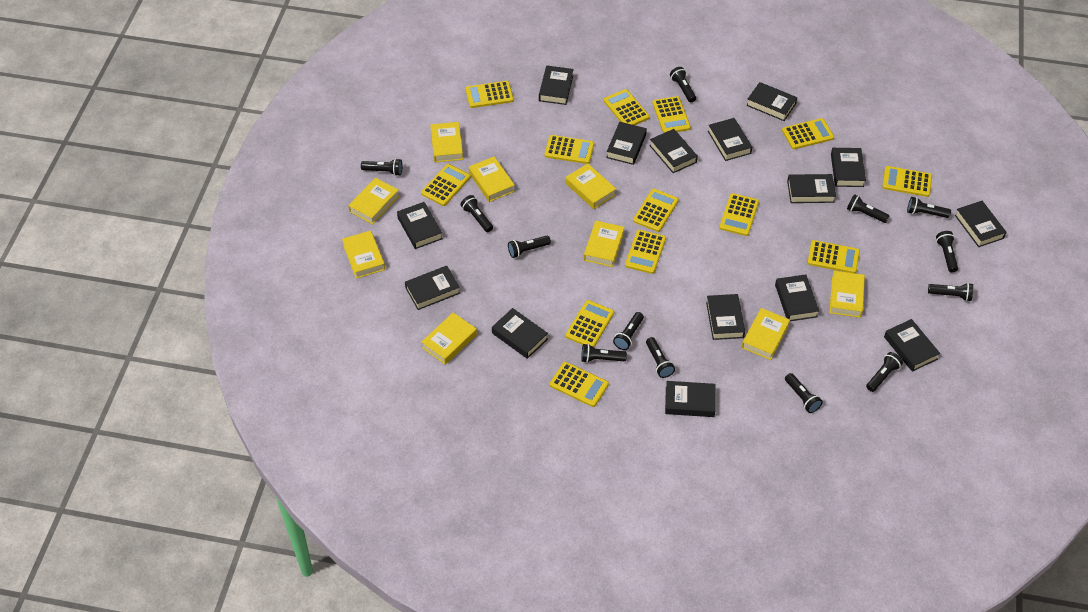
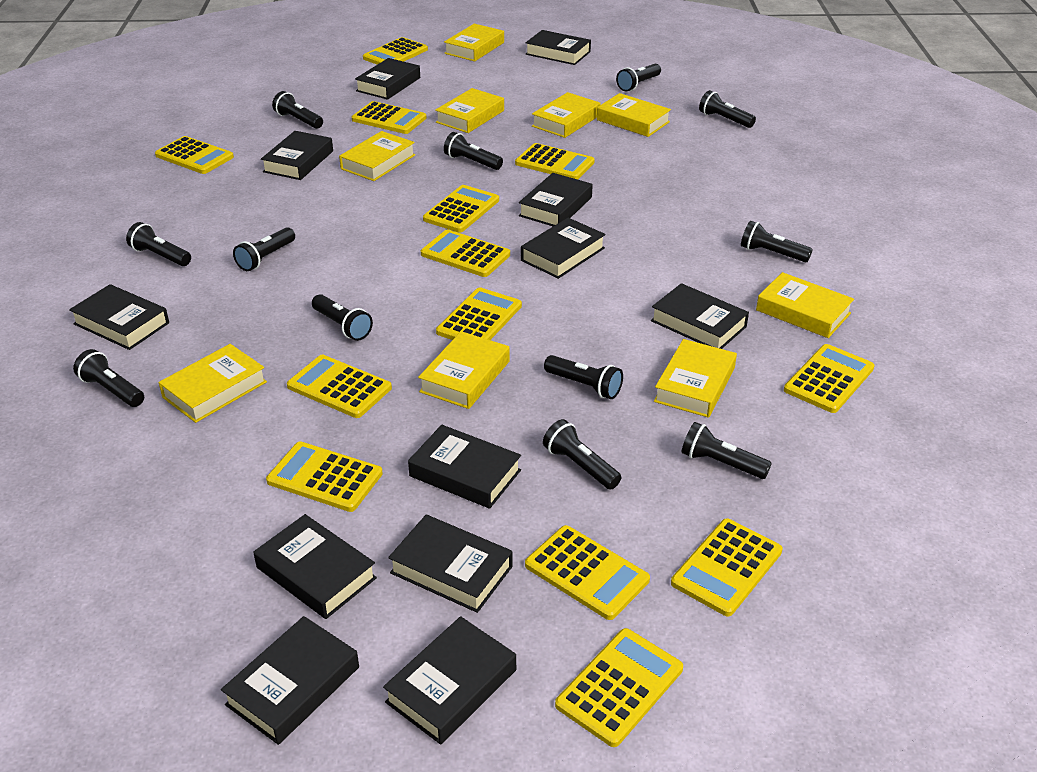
black book: 15 -> 12
black flashlight: 13 -> 12

